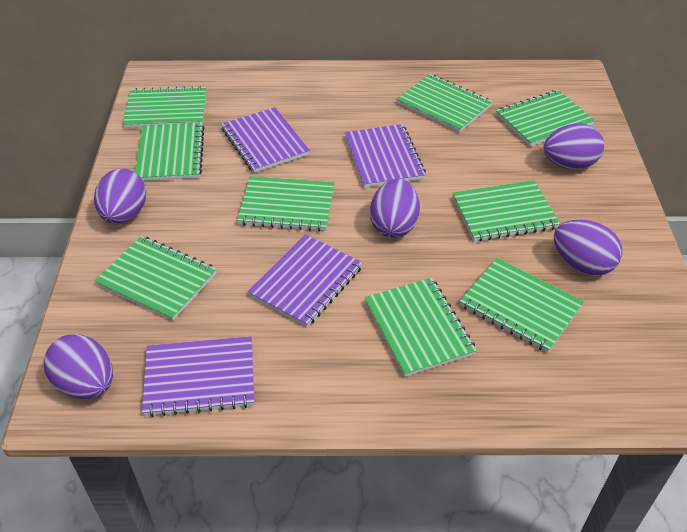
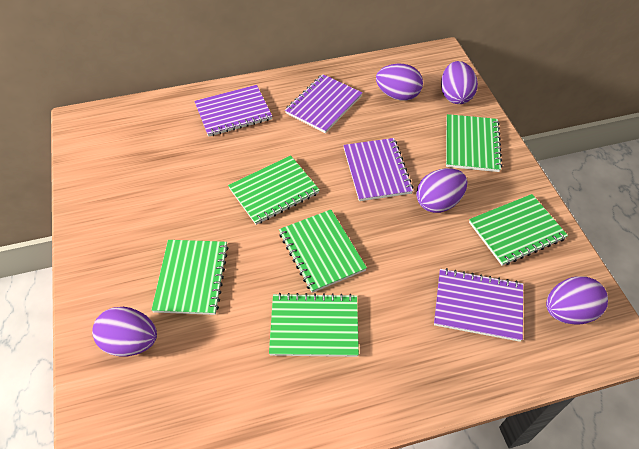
green notebook: 9 -> 6

